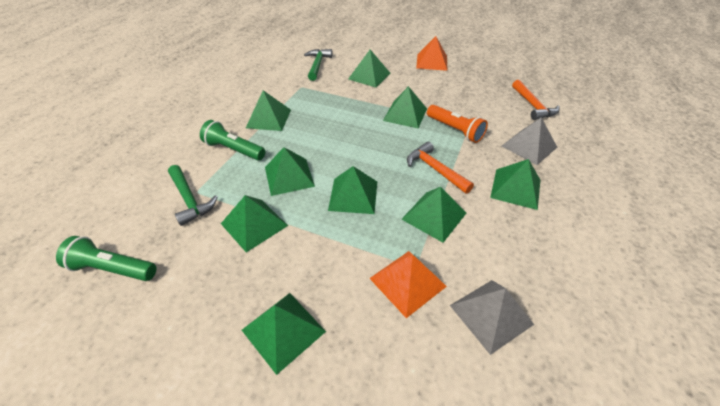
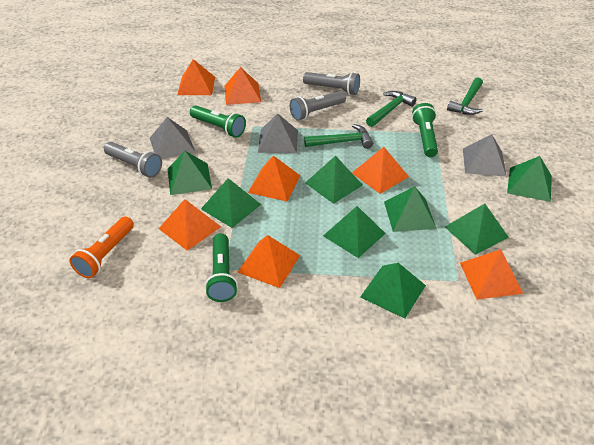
green flashlight: 2 -> 3
green hammer: 2 -> 3
green pyramid: 9 -> 8
grey flashlight: 0 -> 3
grey pyramid: 2 -> 3
orange hammer: 2 -> 0
orange pyramid: 2 -> 7

